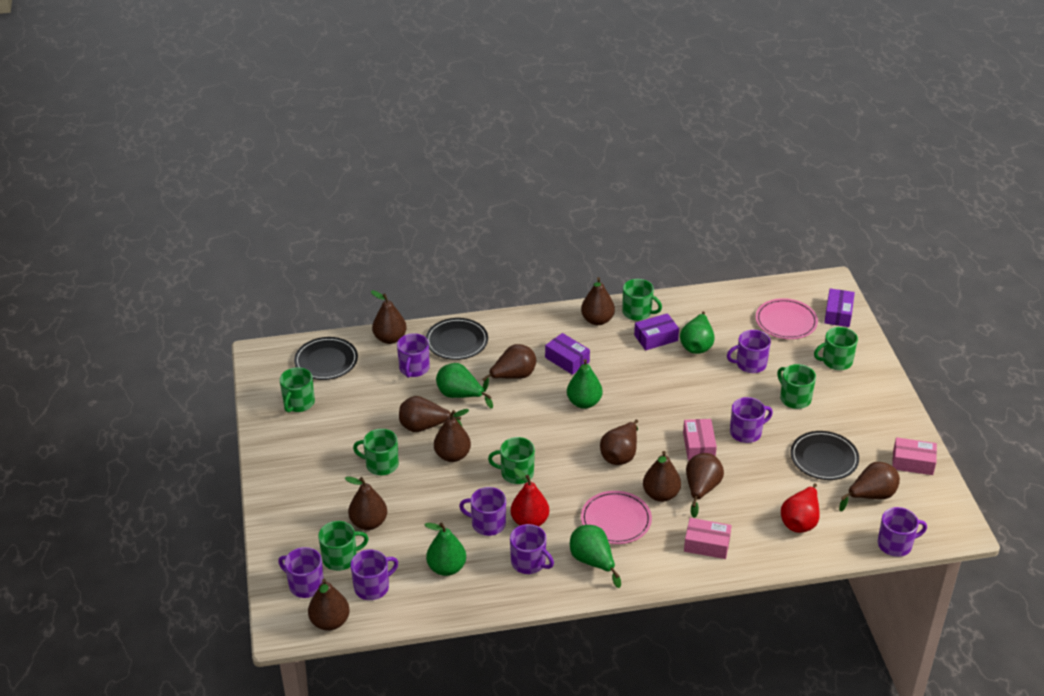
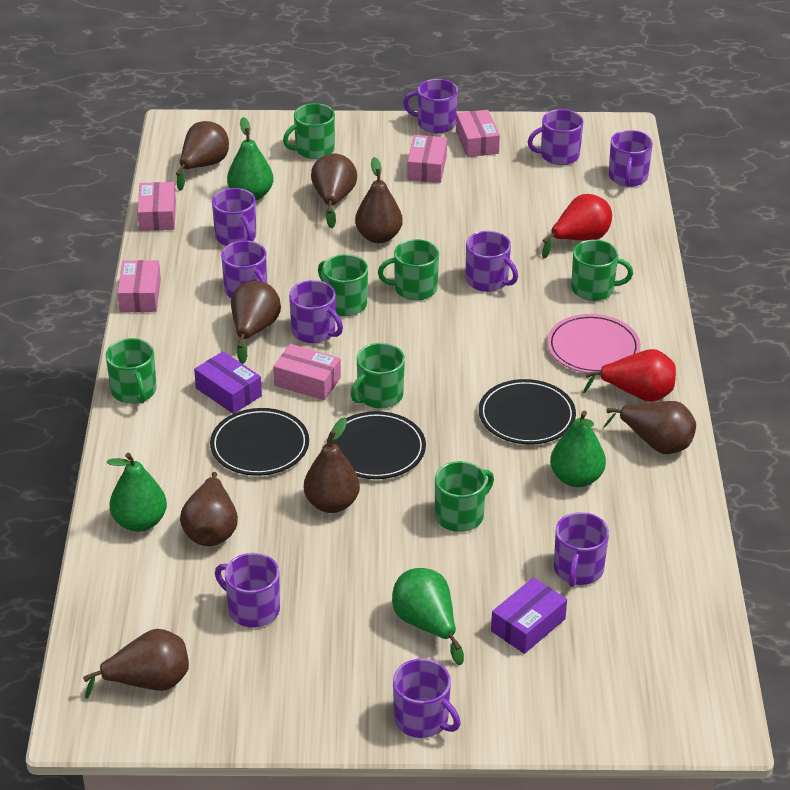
brown pear: 11 -> 8
green pear: 5 -> 4
pink box: 3 -> 5
pink plate: 2 -> 1
purple box: 3 -> 2
purple mug: 8 -> 10

